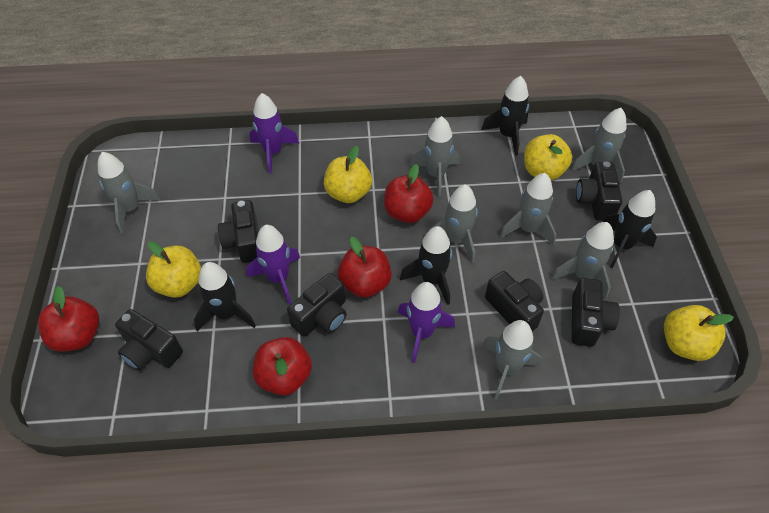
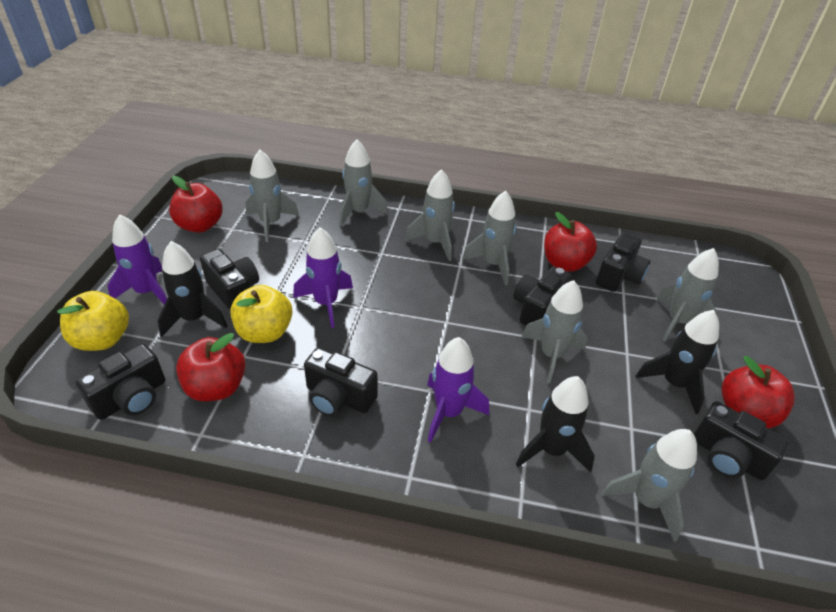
black rocket: 4 -> 3
yellow apple: 4 -> 2

